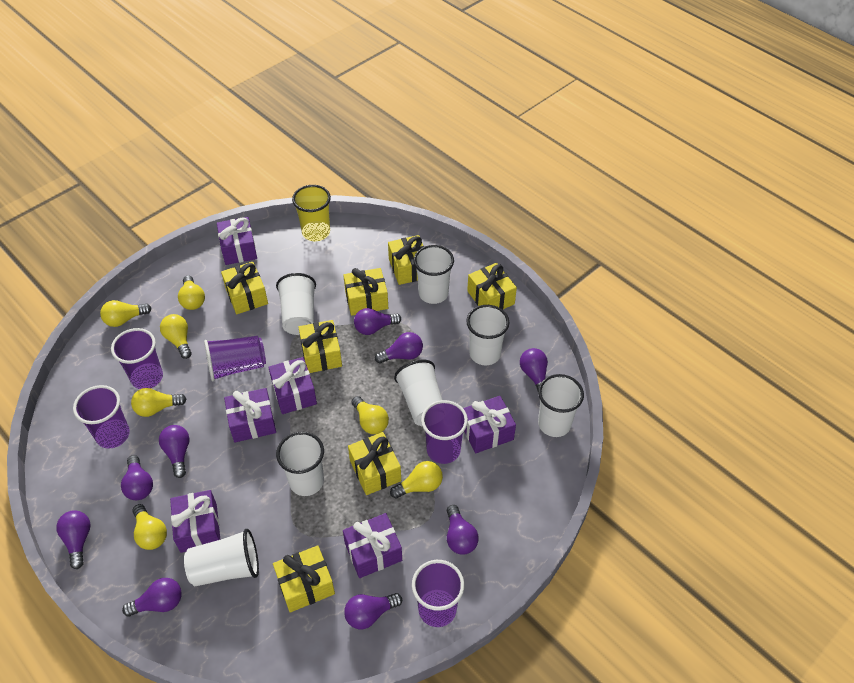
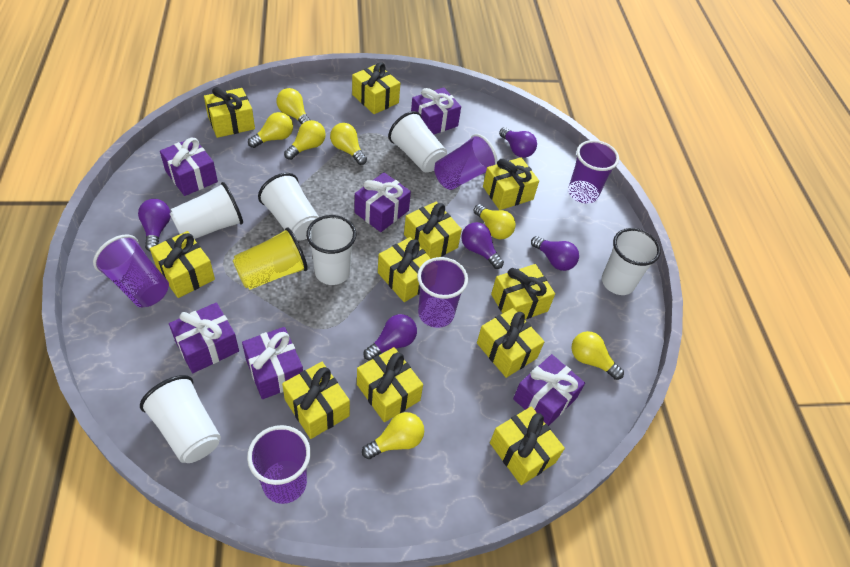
purple light bulb: 9 -> 5
white cup: 7 -> 6
yellow gift: 7 -> 11

